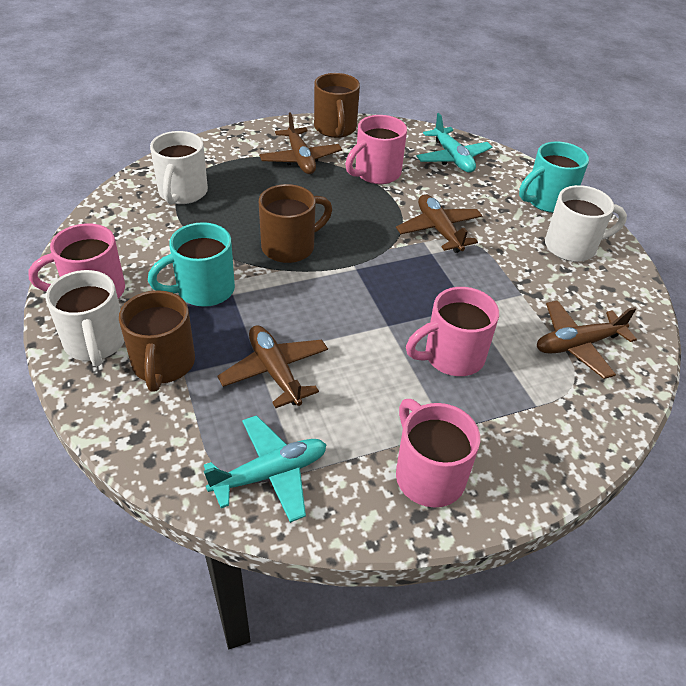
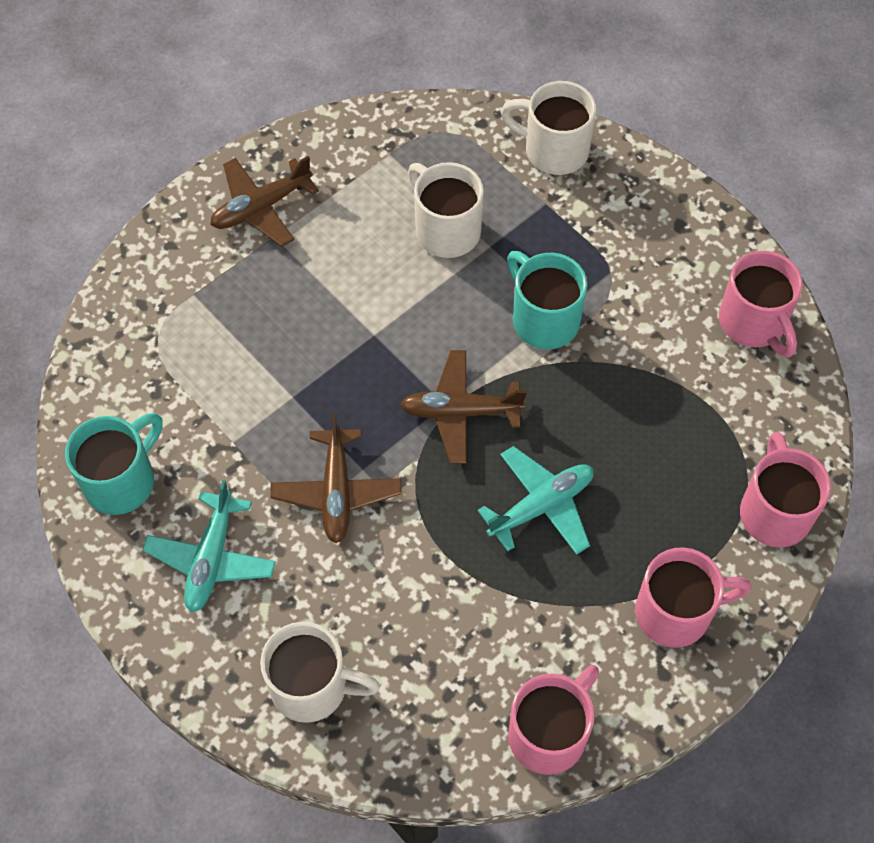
brown mug: 3 -> 0
brown plane: 4 -> 3

